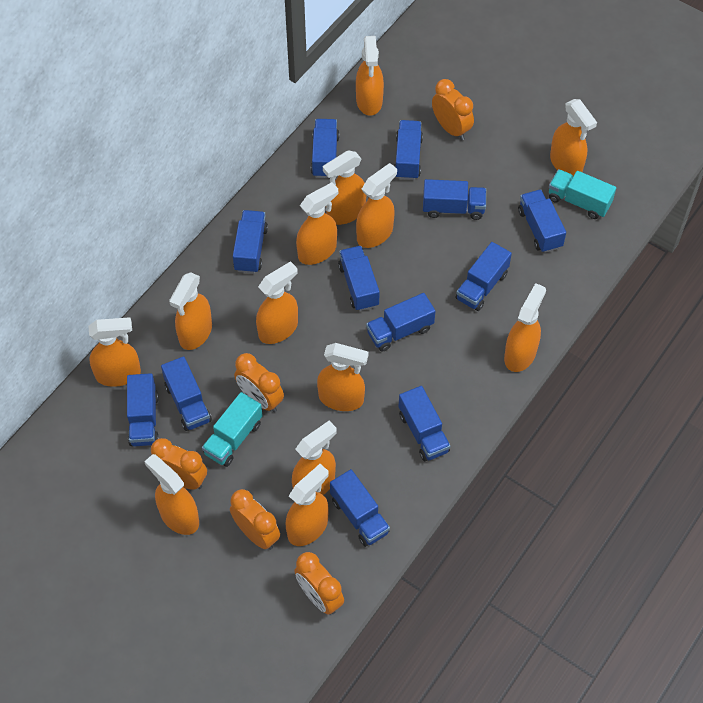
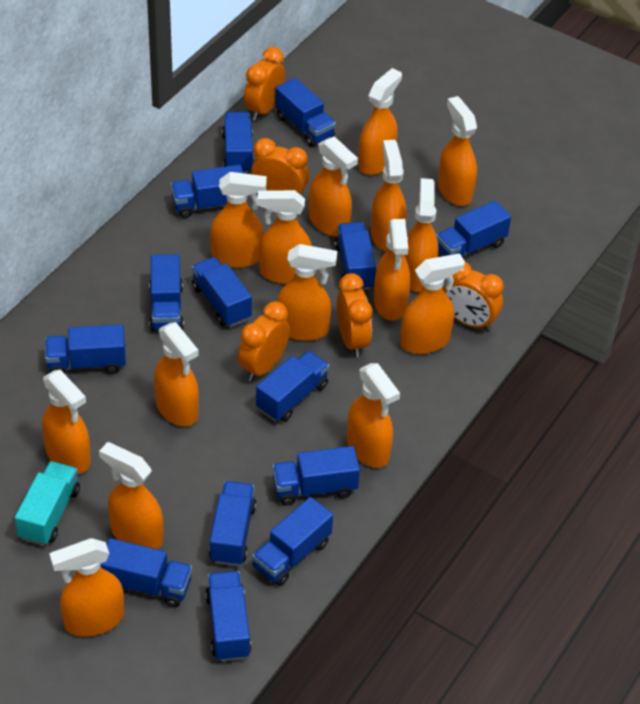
blue truck: 12 -> 14
orange spray bottle: 13 -> 15
turquoise truck: 2 -> 1

